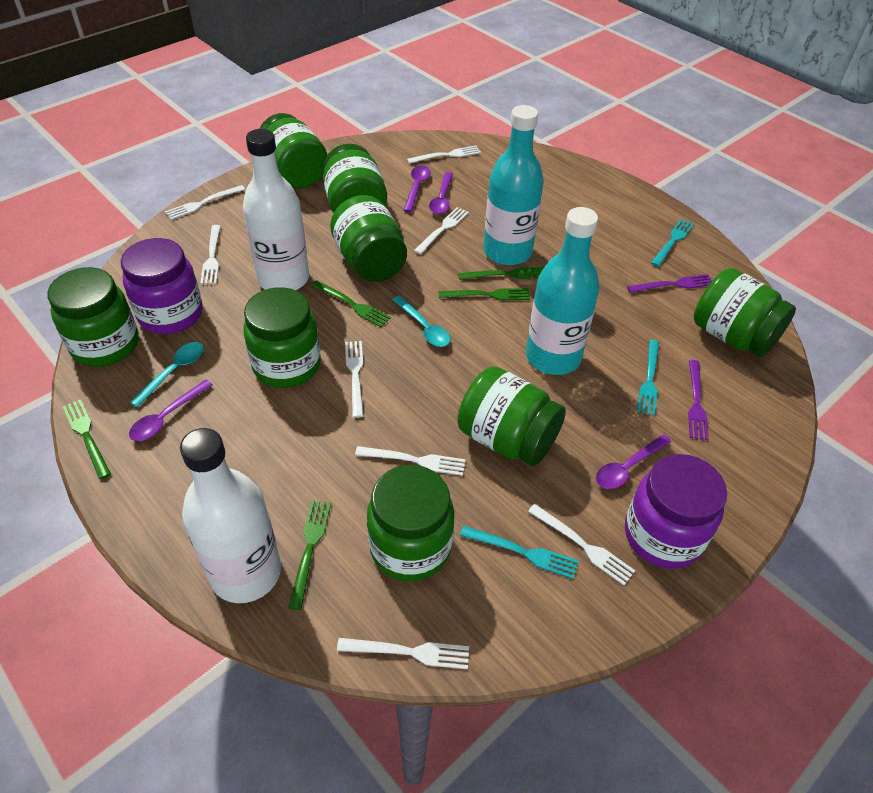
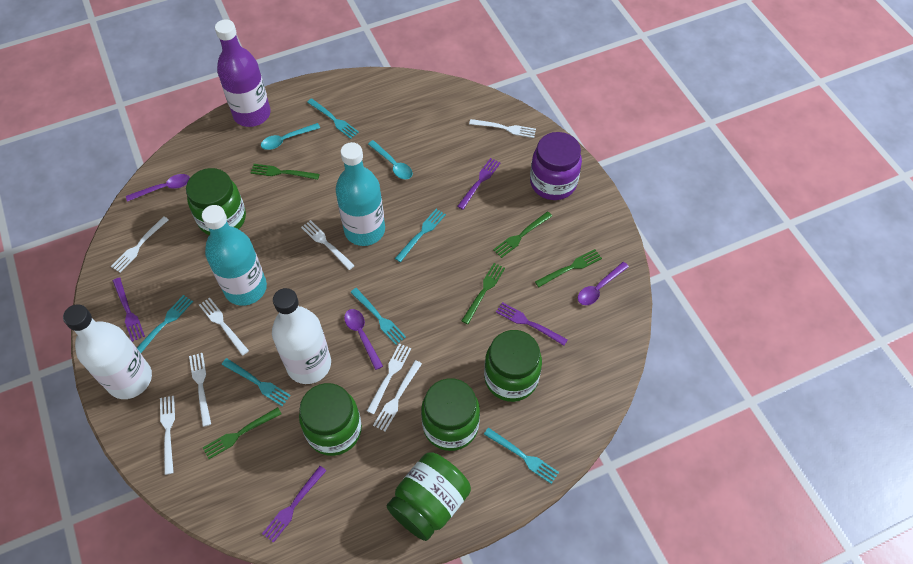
green jar: 8 -> 5
purple bottle: 0 -> 1
purple fork: 2 -> 4
purple jar: 2 -> 1
purple spoon: 4 -> 3
turquoise fork: 3 -> 6

